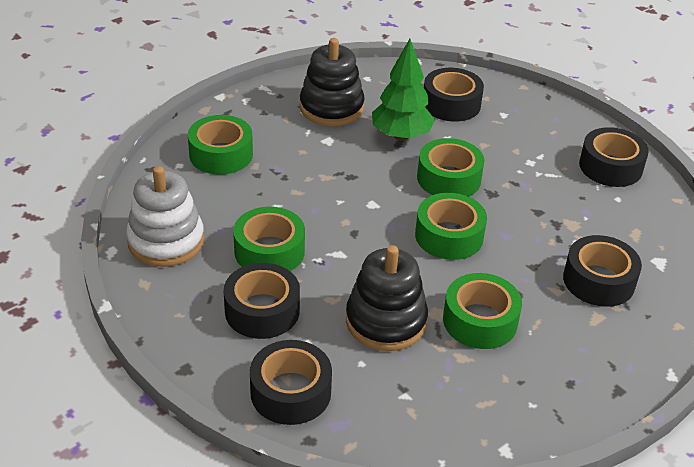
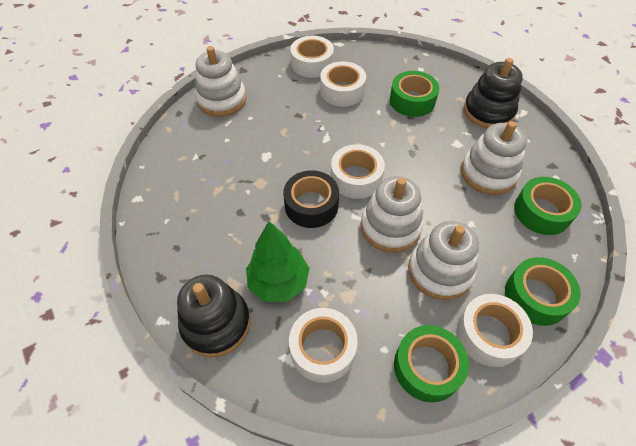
black tape: 5 -> 1
green tape: 5 -> 4
white stacking toy: 1 -> 4
white tape: 0 -> 5

